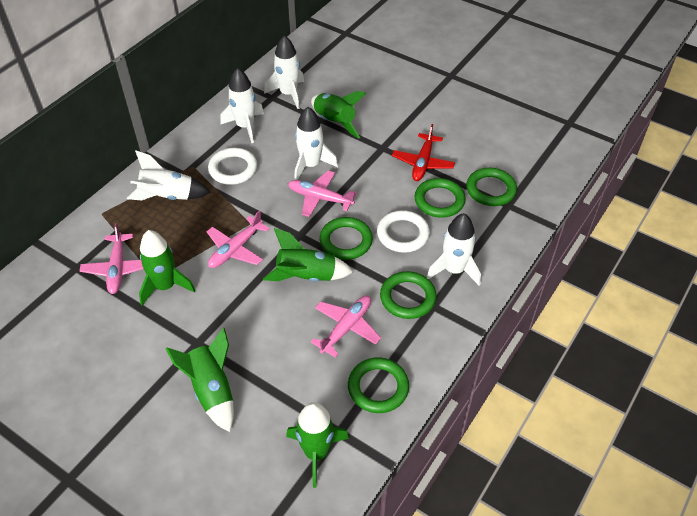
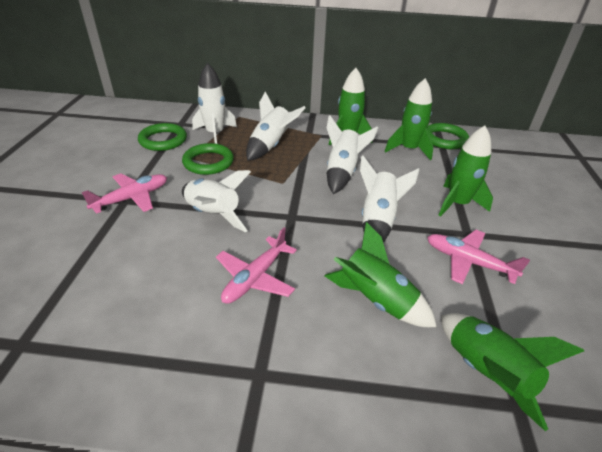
green ring: 5 -> 3
pink plane: 4 -> 3
red plane: 1 -> 0
white ring: 2 -> 0

